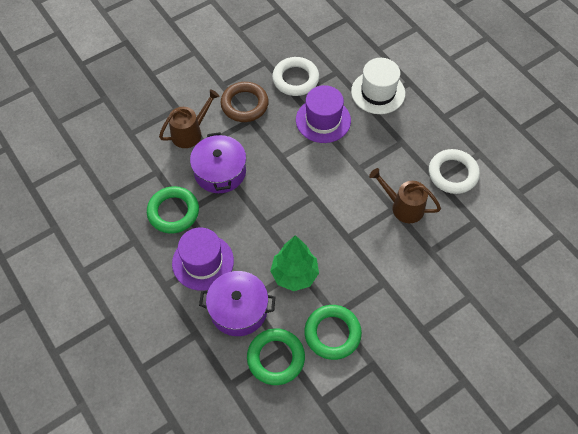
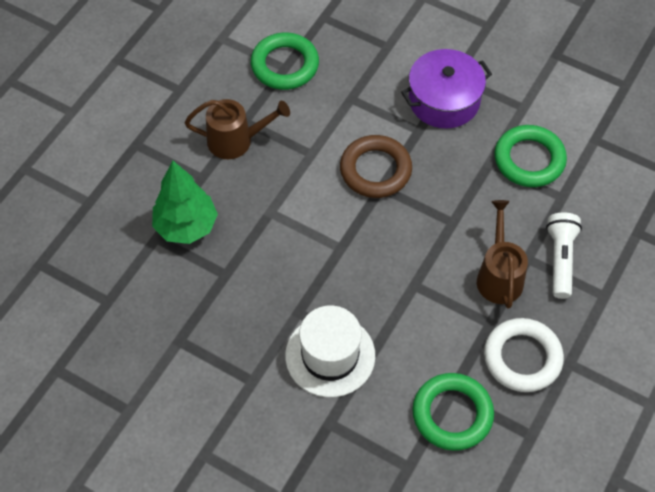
purple hat: 2 -> 0
purple pot: 2 -> 1
white flashlight: 0 -> 1
white ring: 2 -> 1

